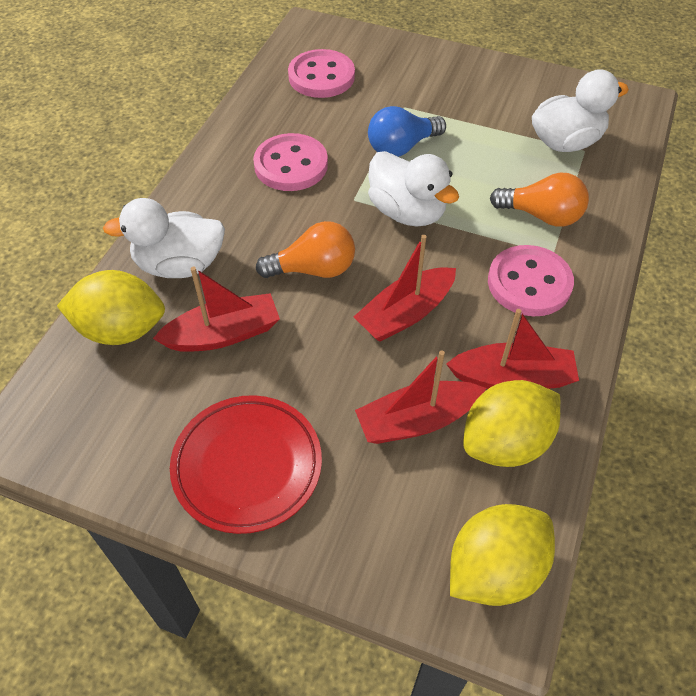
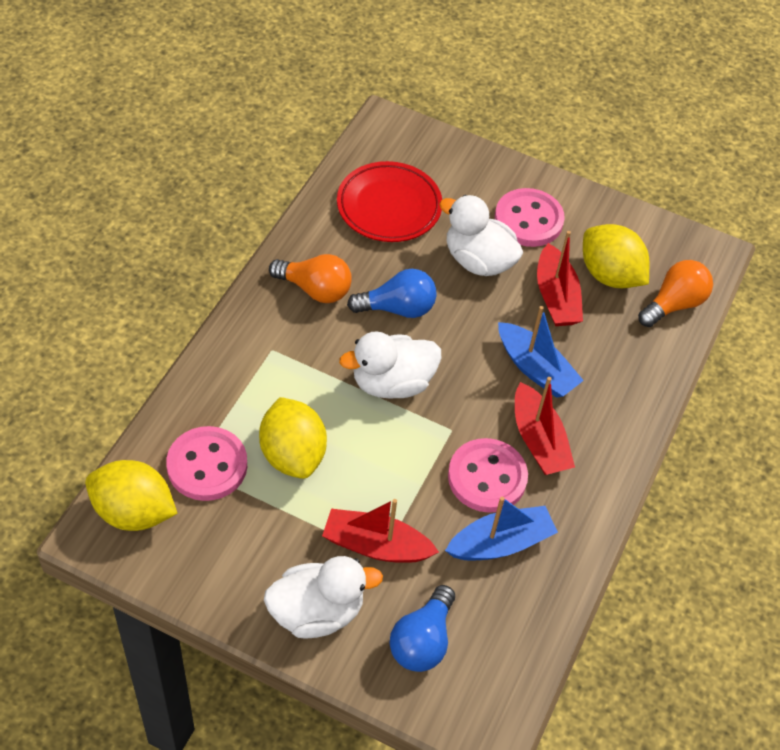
blue boat: 0 -> 2
blue light bulb: 1 -> 2
red boat: 4 -> 3

